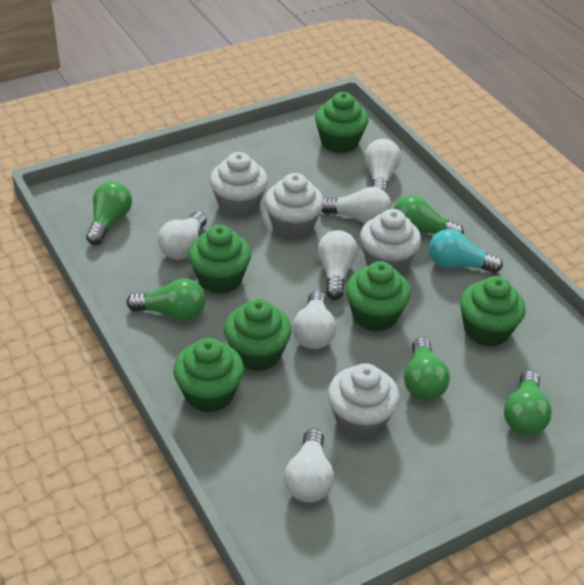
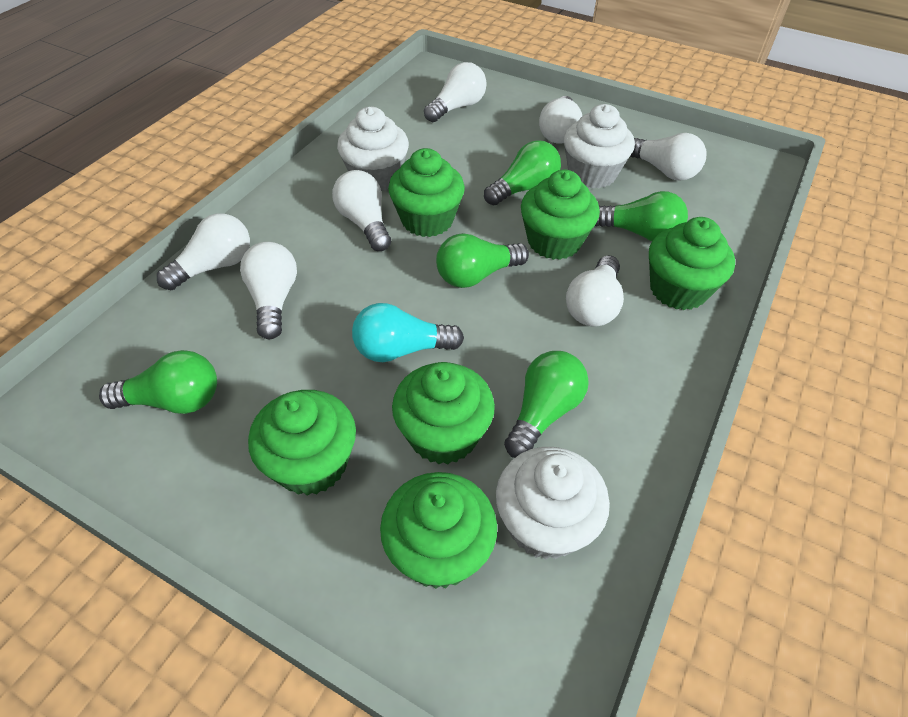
white cupcake: 4 -> 3
white light bulb: 6 -> 7

